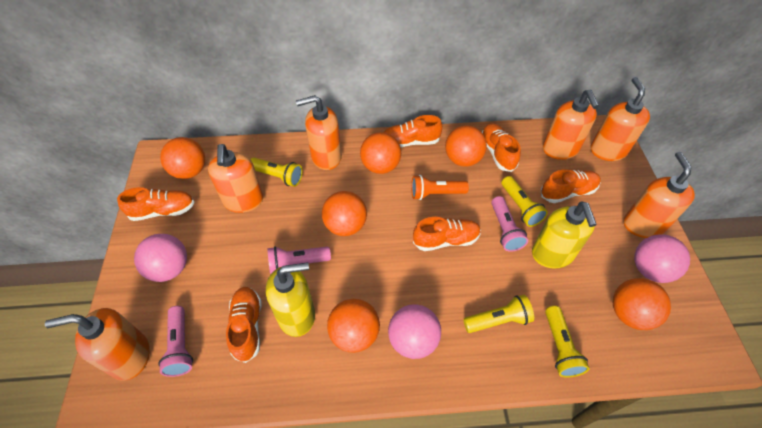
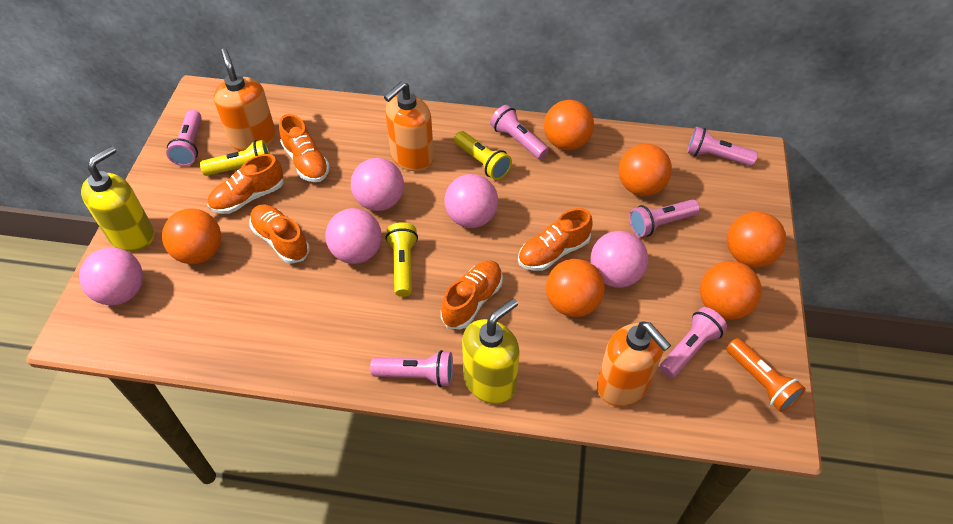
orange shoe: 6 -> 5
orange soap dispenser: 6 -> 3
pink ball: 3 -> 5
pink flashlight: 3 -> 6
yellow flashlight: 4 -> 3

